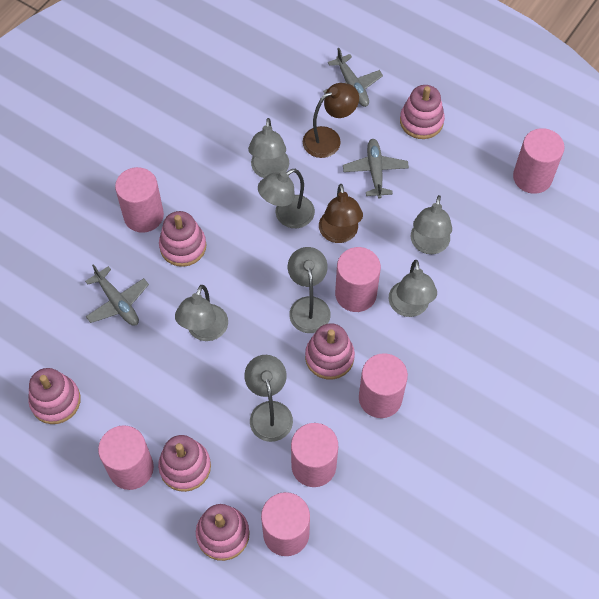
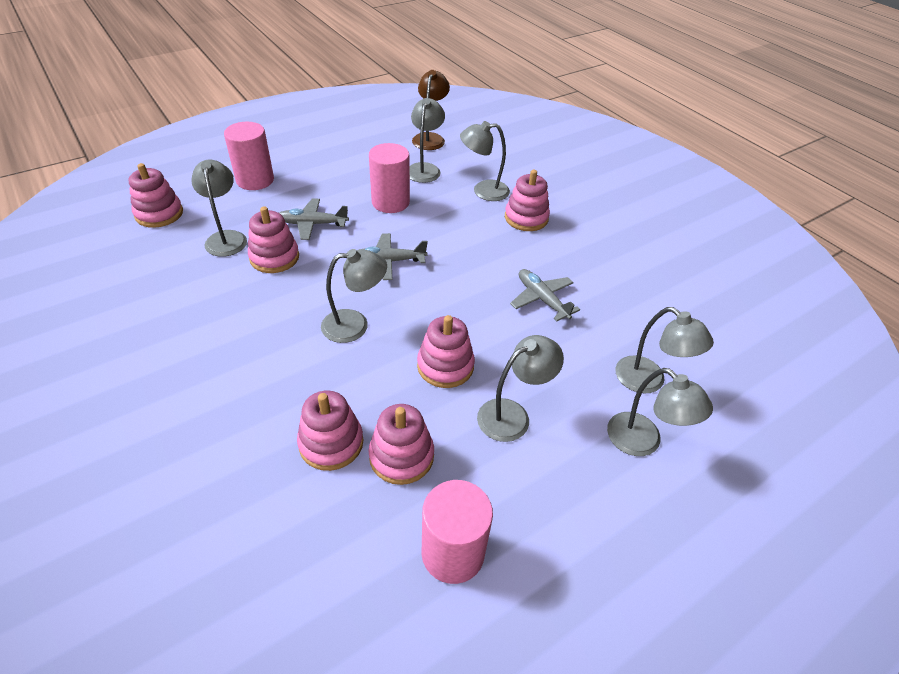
brown lamp: 2 -> 1
pink cylinder: 7 -> 3

